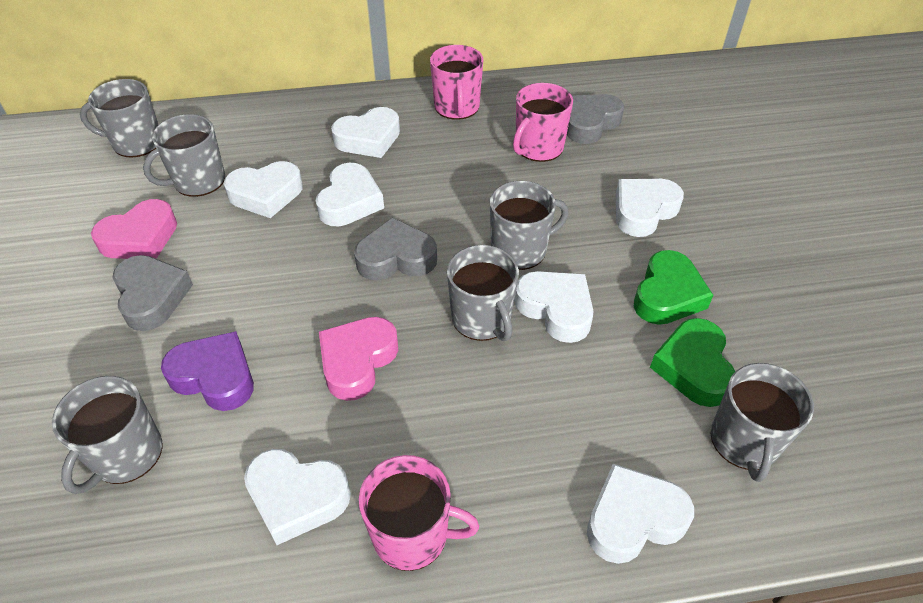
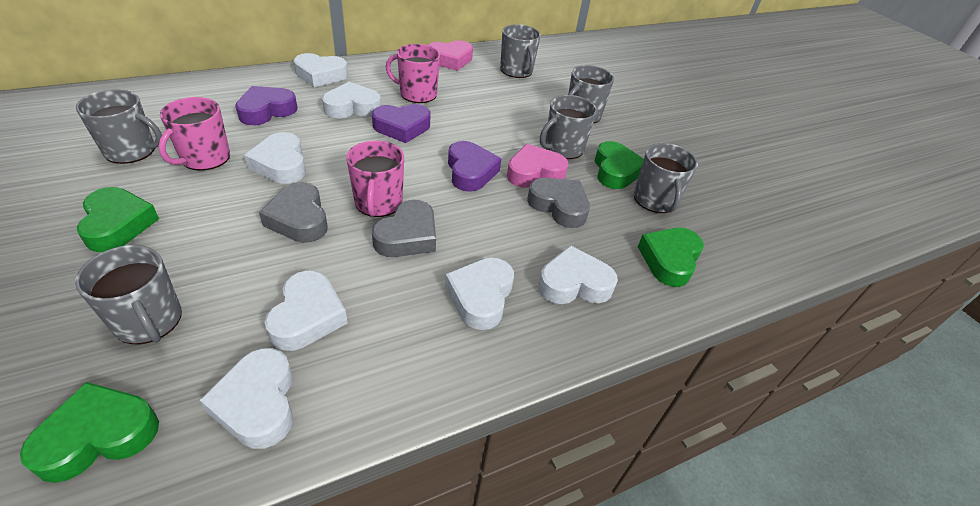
green heart: 2 -> 4
purple heart: 1 -> 3

